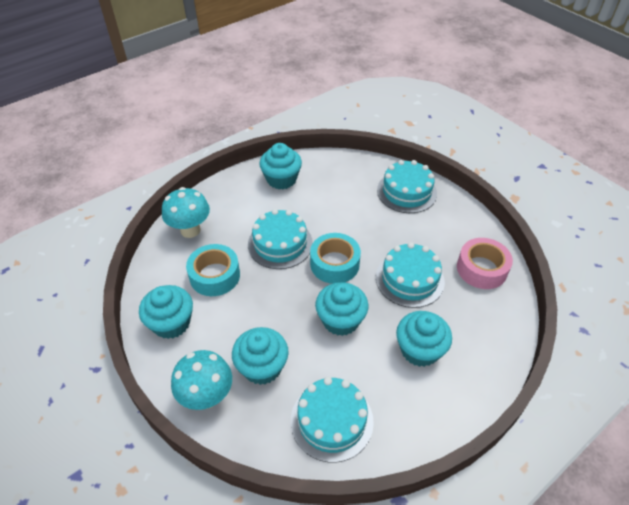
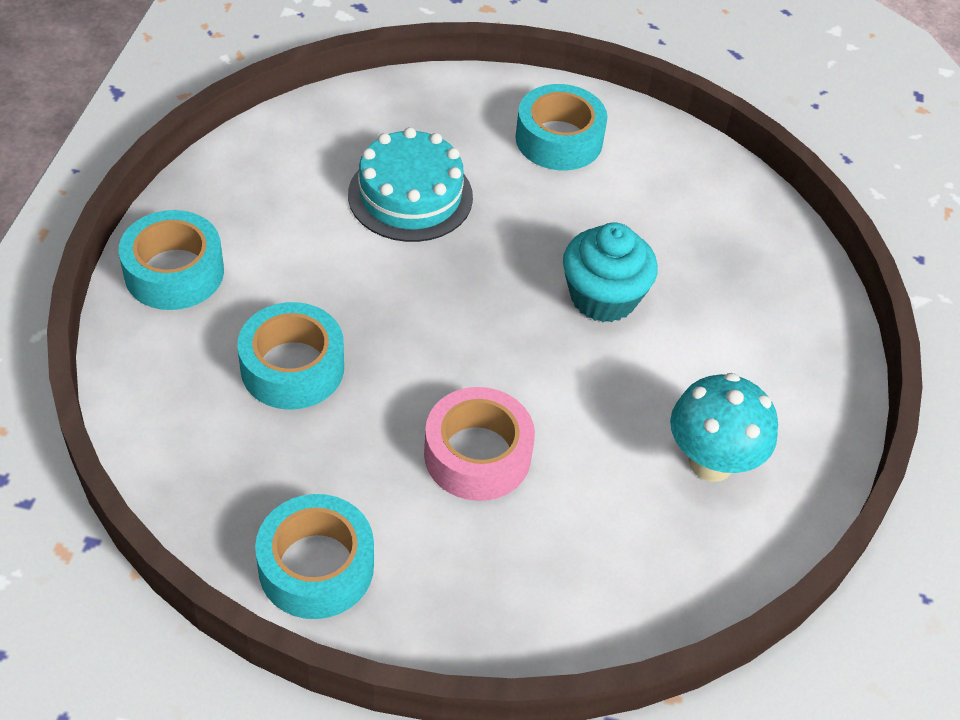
turquoise cake: 4 -> 1
turquoise cupcake: 5 -> 1
turquoise mushroom: 2 -> 1
turquoise tape: 2 -> 4

